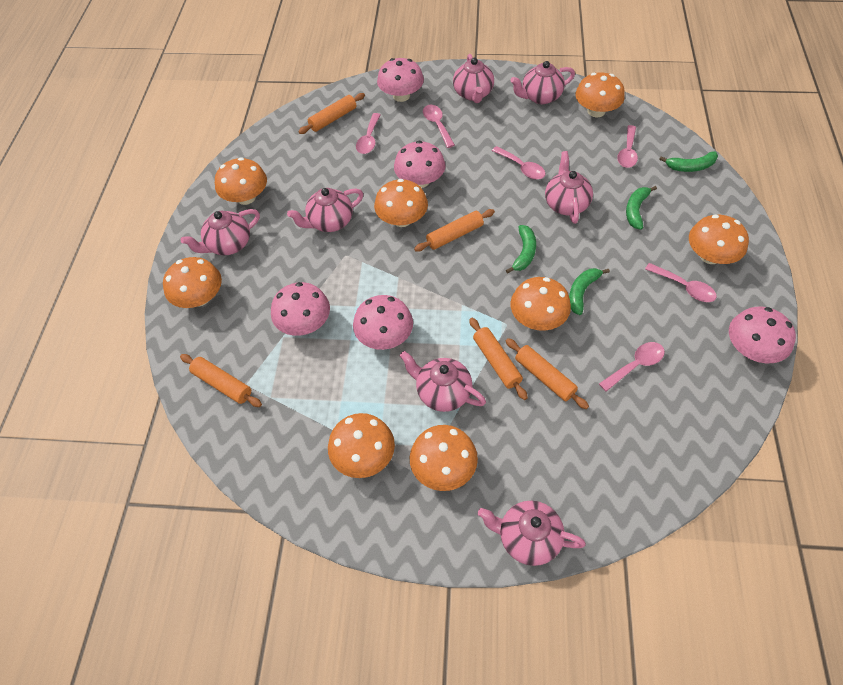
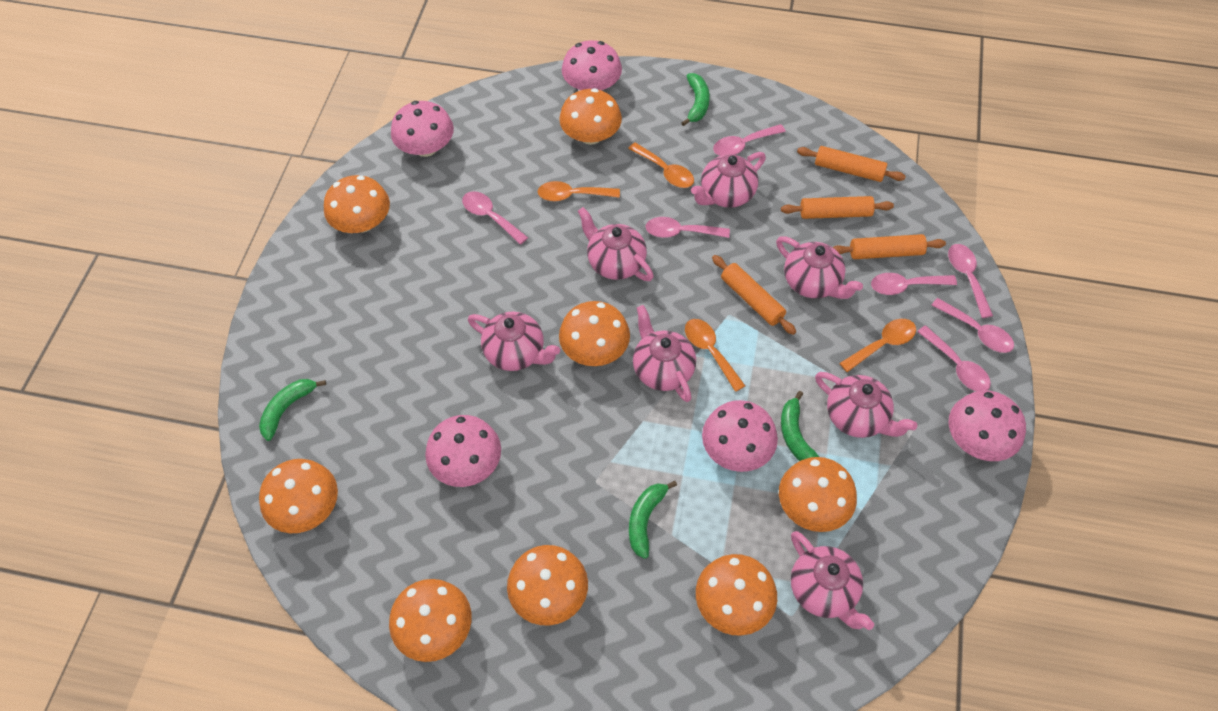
orange rolling pin: 5 -> 4
orange spoon: 0 -> 4
pink spoon: 6 -> 7

